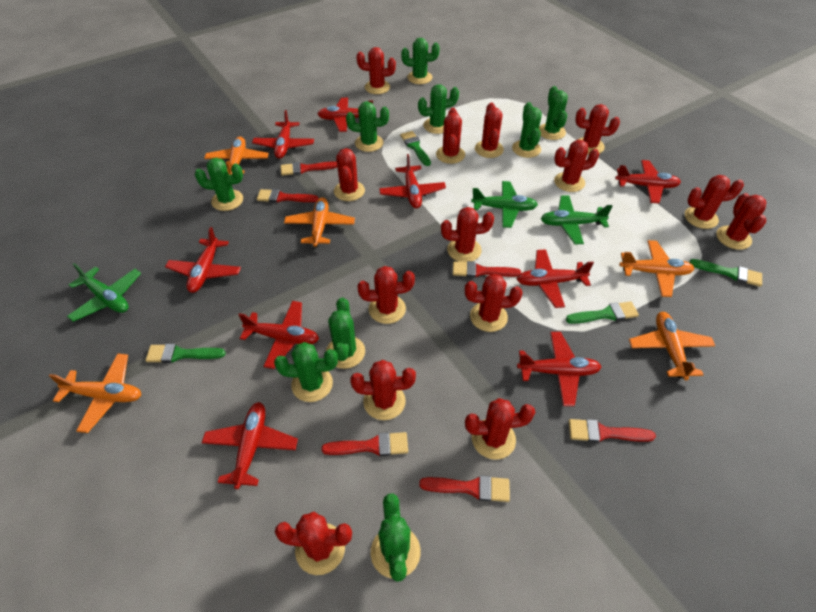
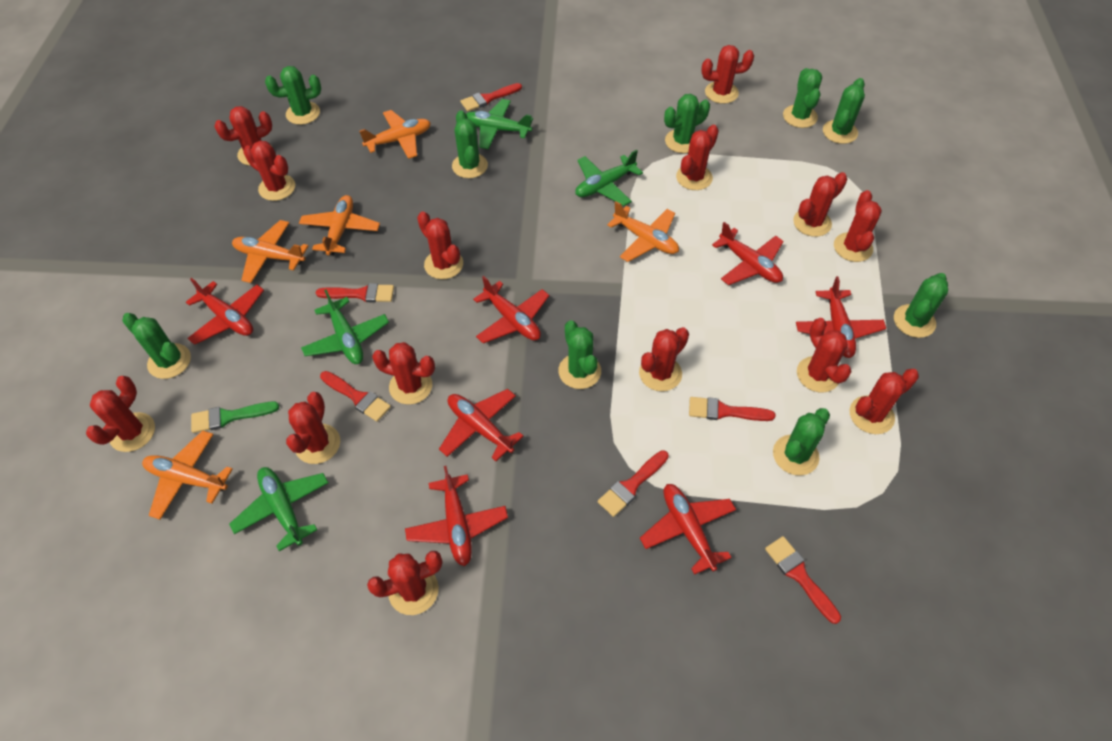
green brush: 4 -> 1
green plane: 3 -> 4
red plane: 9 -> 7

